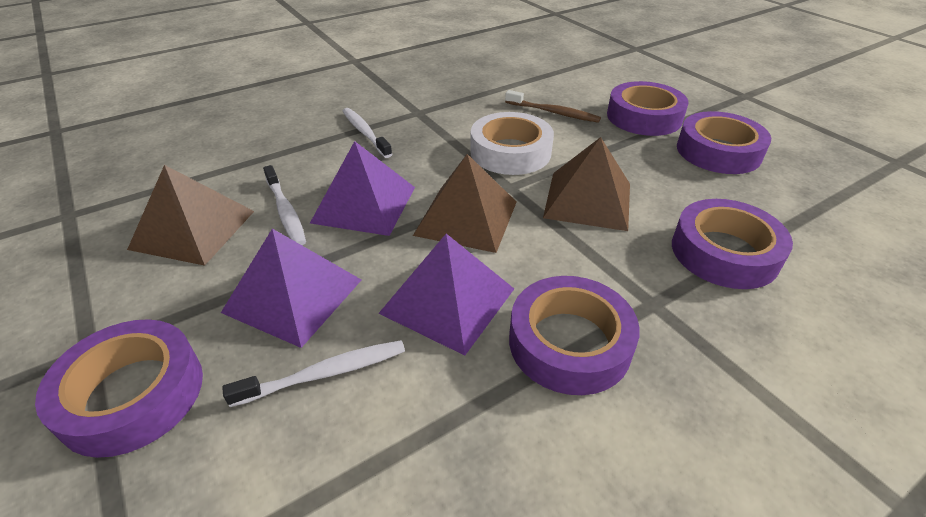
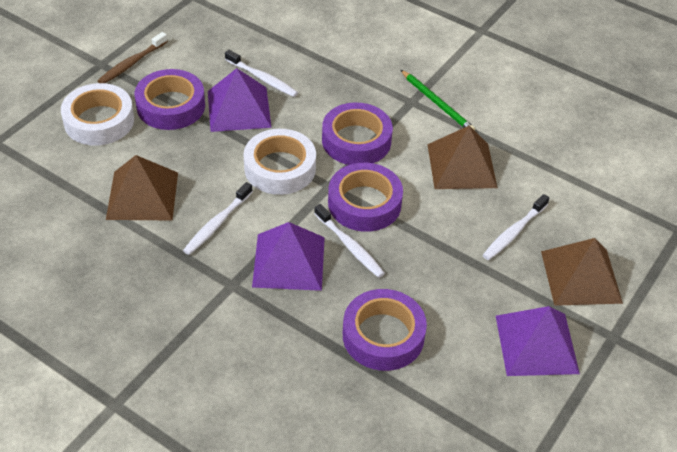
green pencil: 0 -> 1
purple tape: 5 -> 4
white tape: 1 -> 2
white toothbrush: 3 -> 4

